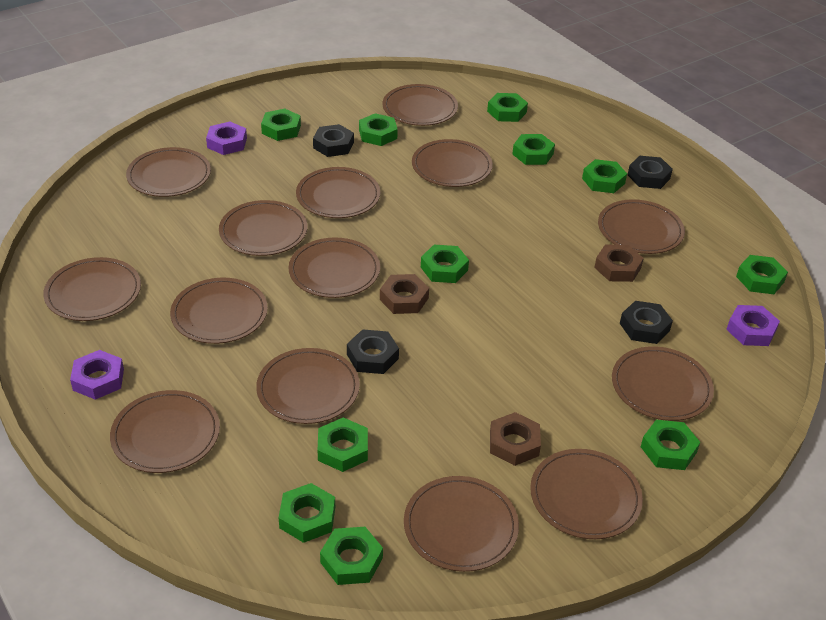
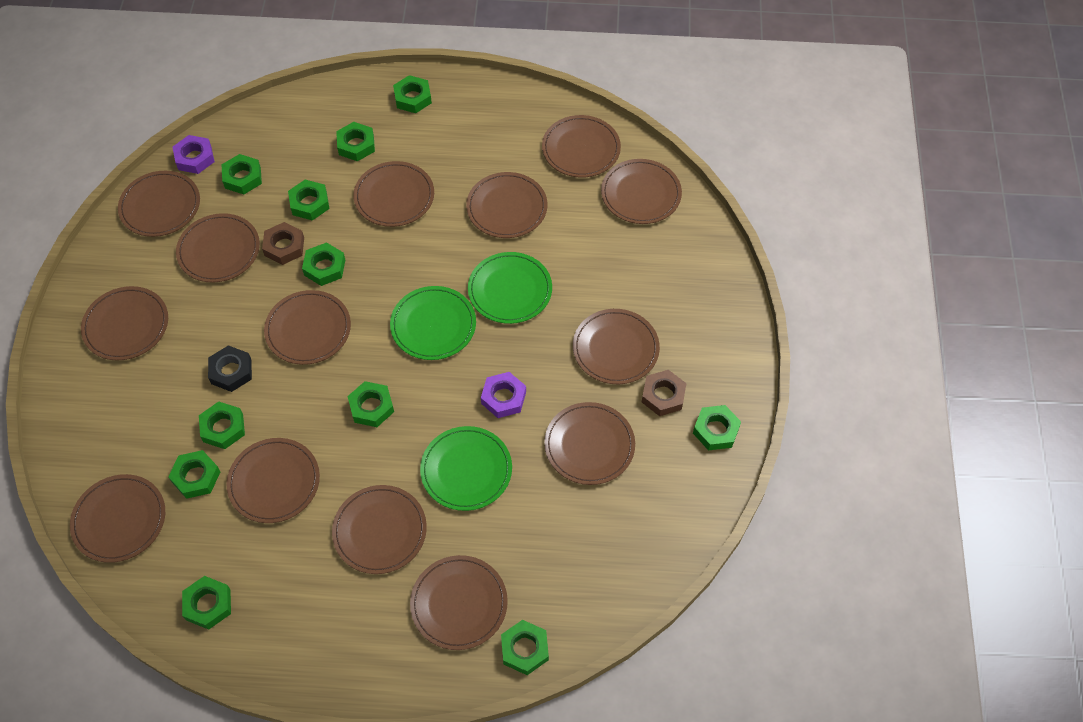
black nut: 4 -> 1
brown nut: 3 -> 2
green plate: 0 -> 3
purple nut: 3 -> 2

